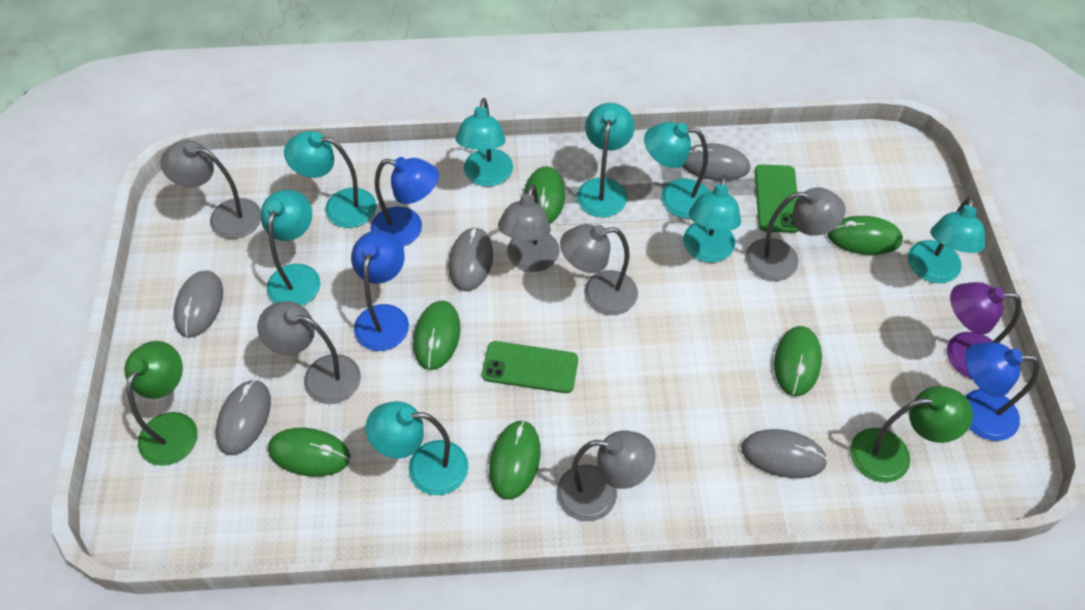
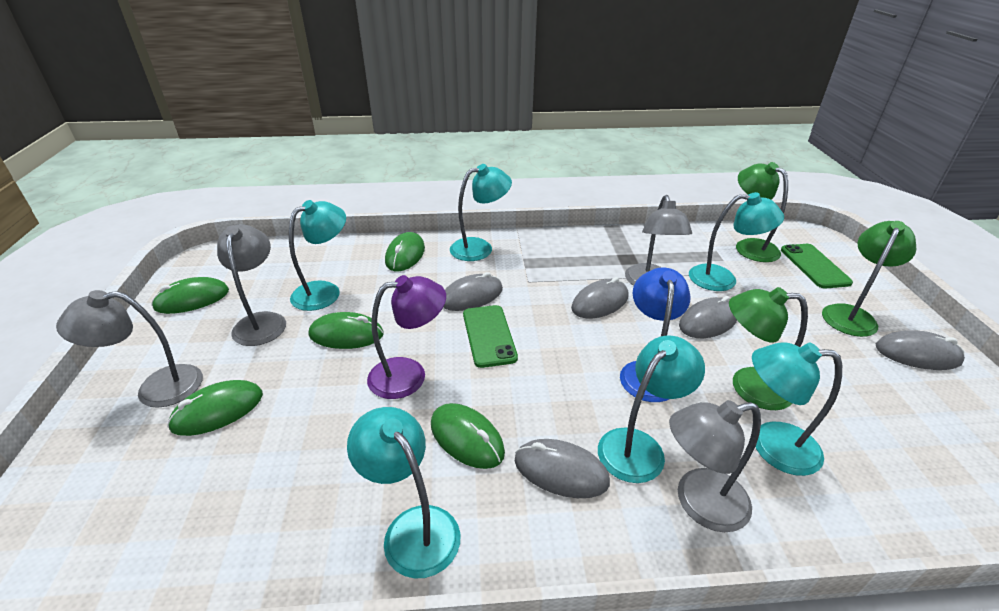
blue lamp: 3 -> 1
green lamp: 2 -> 3
green mouse: 6 -> 5
grey lamp: 6 -> 4
turquoise lamp: 8 -> 6

